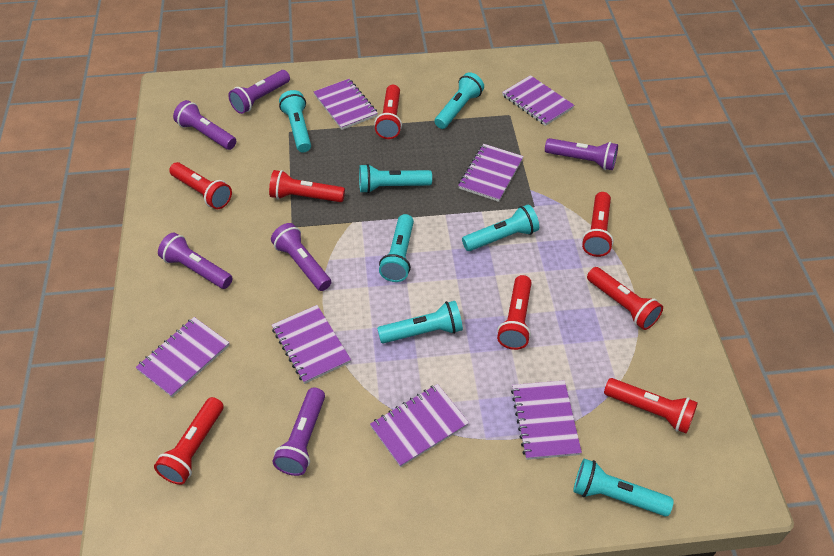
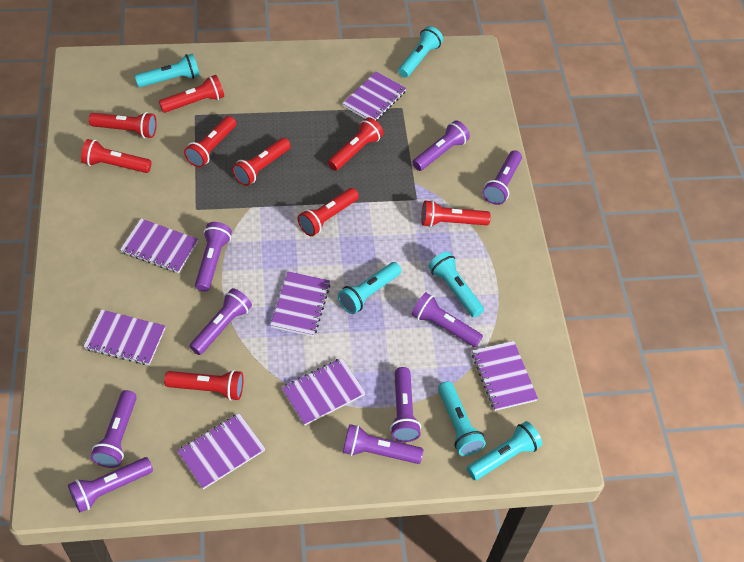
purple flashlight: 6 -> 9
red flashlight: 8 -> 9
turquoise flashlight: 7 -> 6

